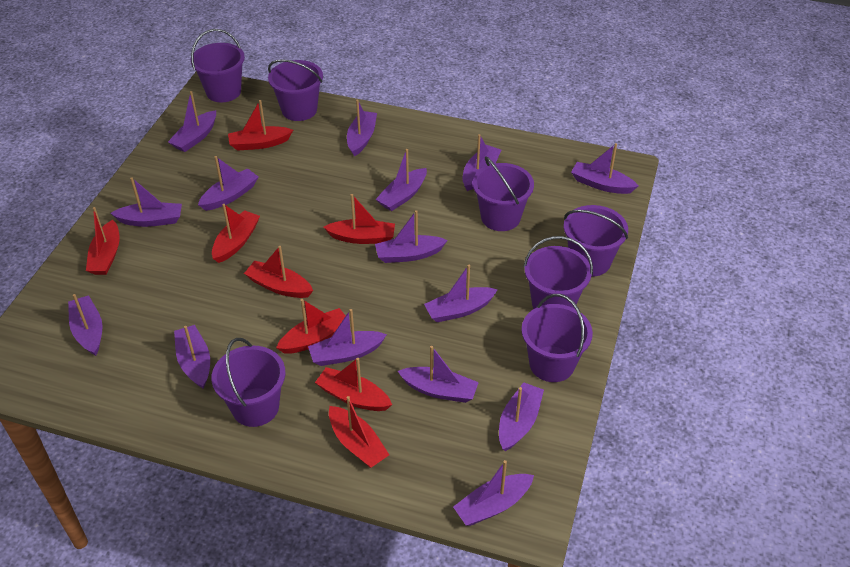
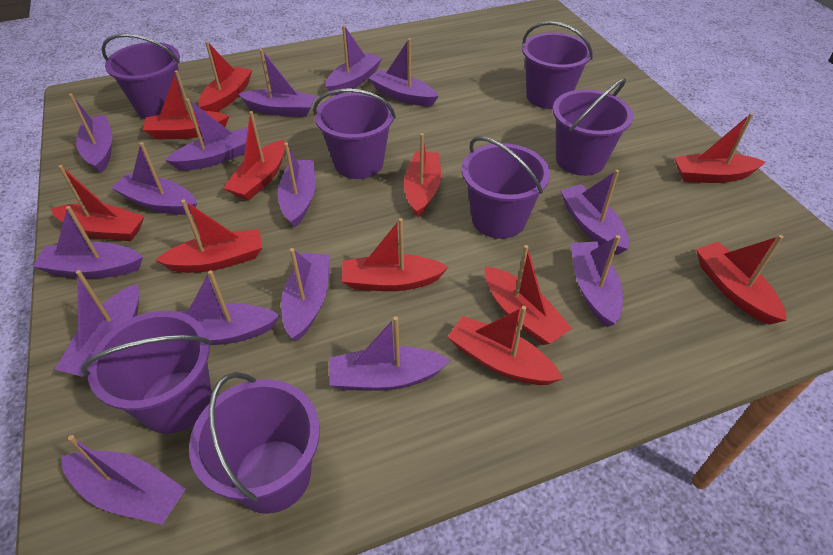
red boat: 8 -> 11

